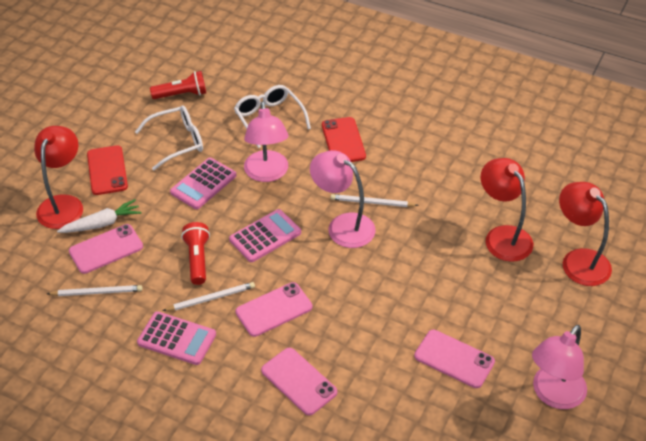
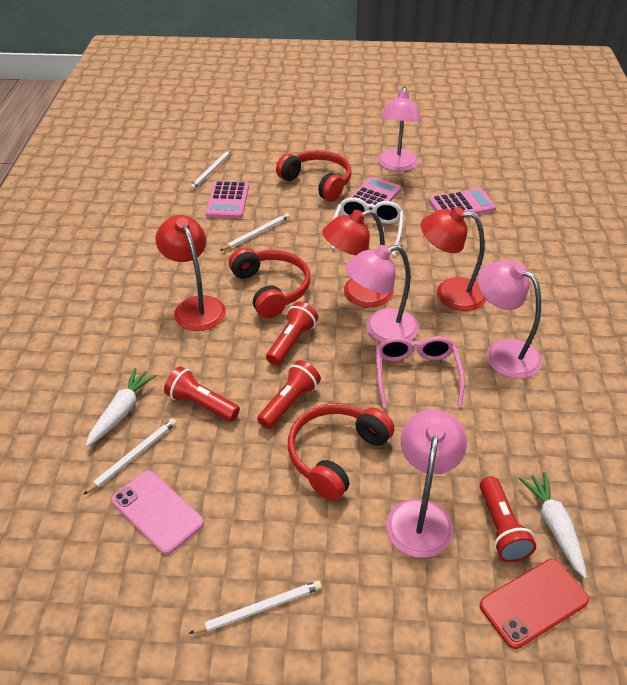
pink glasses: 0 -> 1
pink lamp: 3 -> 4
pink phone: 4 -> 1
red flashlight: 2 -> 4
red headphones: 0 -> 3
red phone: 2 -> 1
white carrot: 1 -> 2
white glasses: 2 -> 1
white pencil: 3 -> 4

